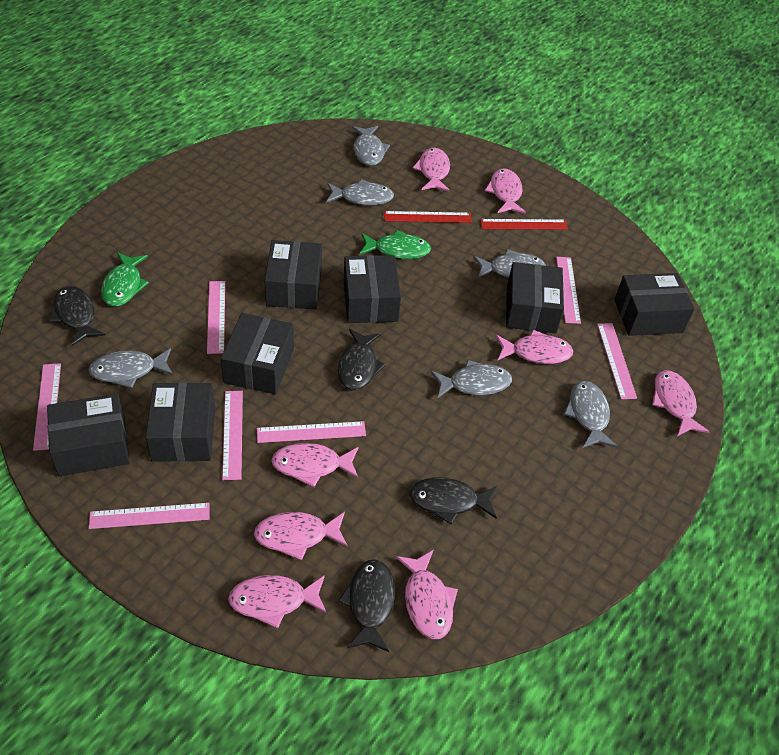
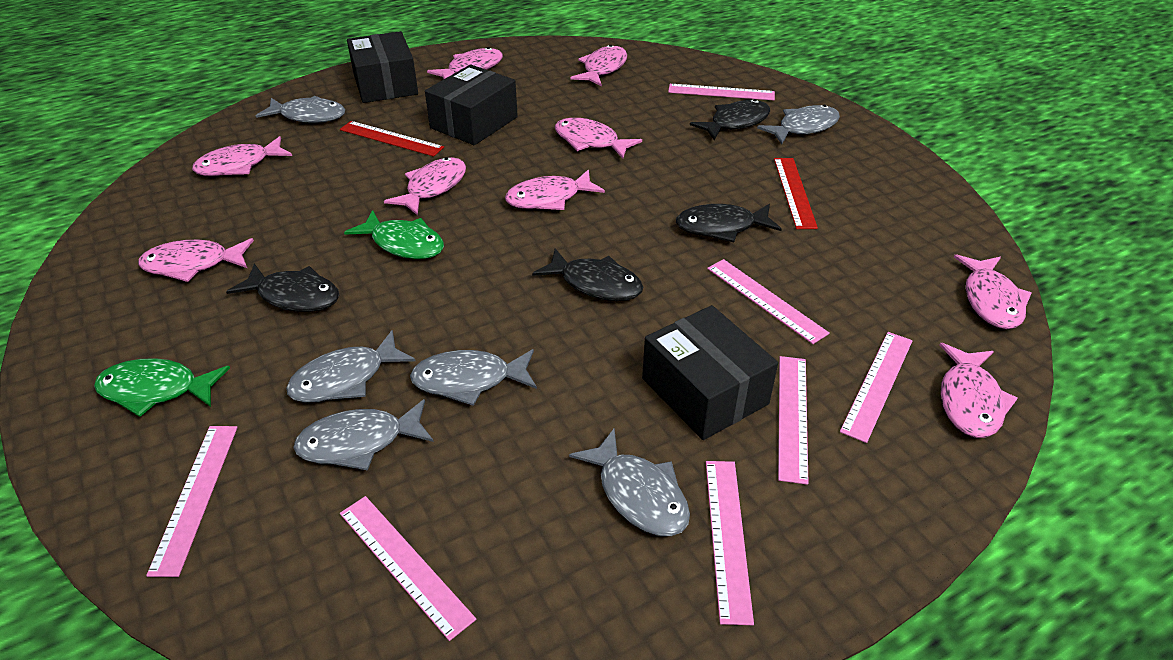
black box: 7 -> 3
pink fish: 8 -> 9

